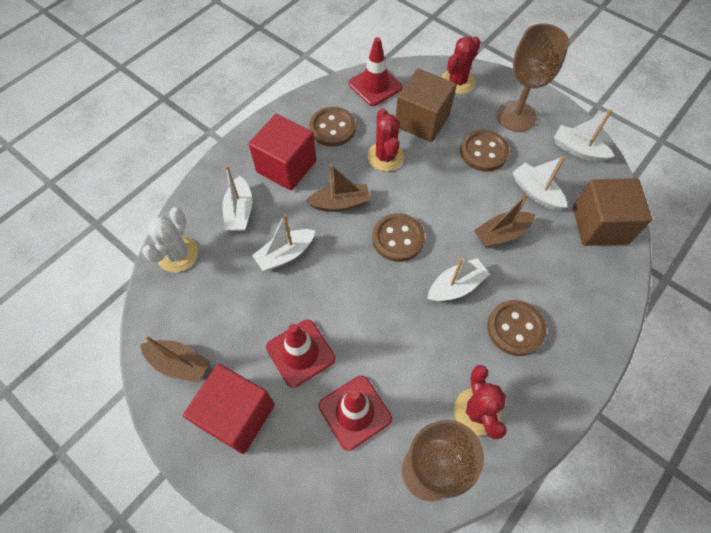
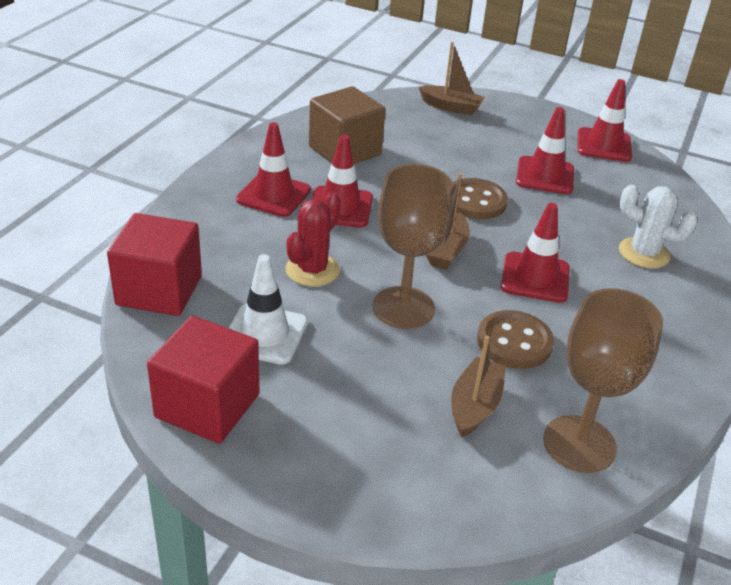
brown button: 4 -> 2
brown cube: 2 -> 1
red cactus: 3 -> 1
red traffic cone: 3 -> 5
white boat: 5 -> 0
white traffic cone: 0 -> 1

